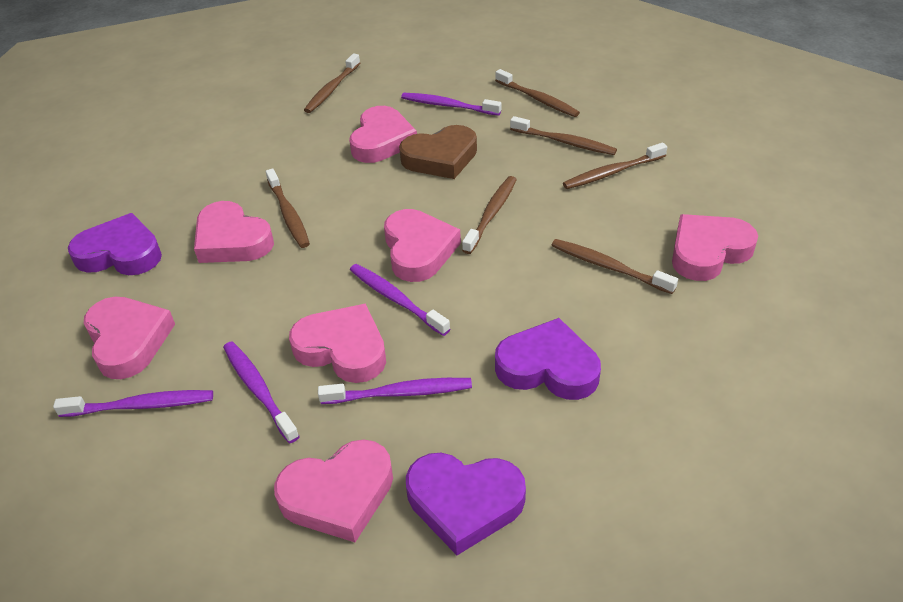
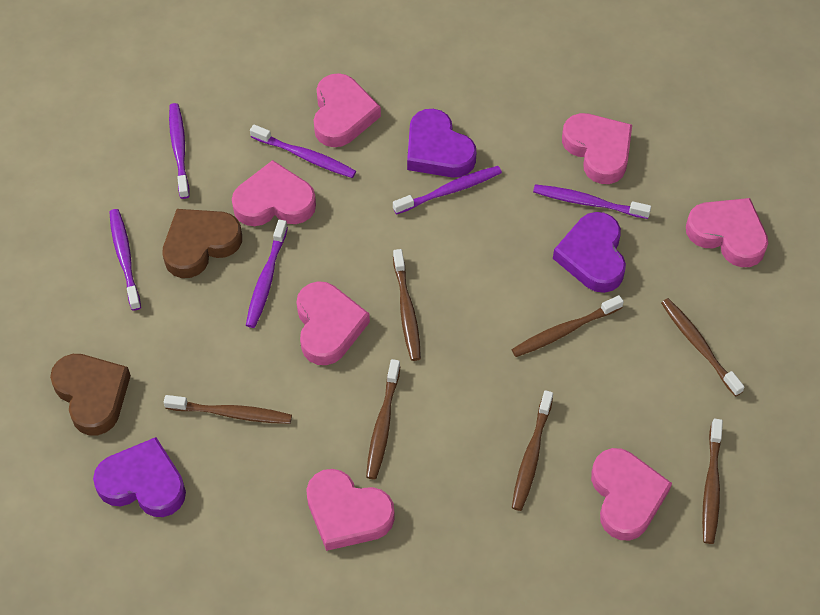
brown heart: 1 -> 2
purple toothbrush: 5 -> 6

